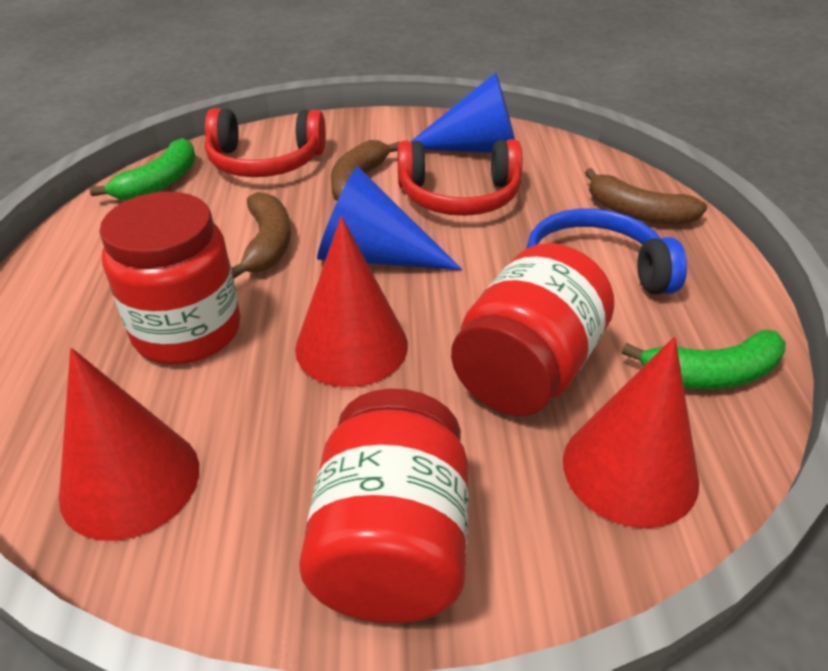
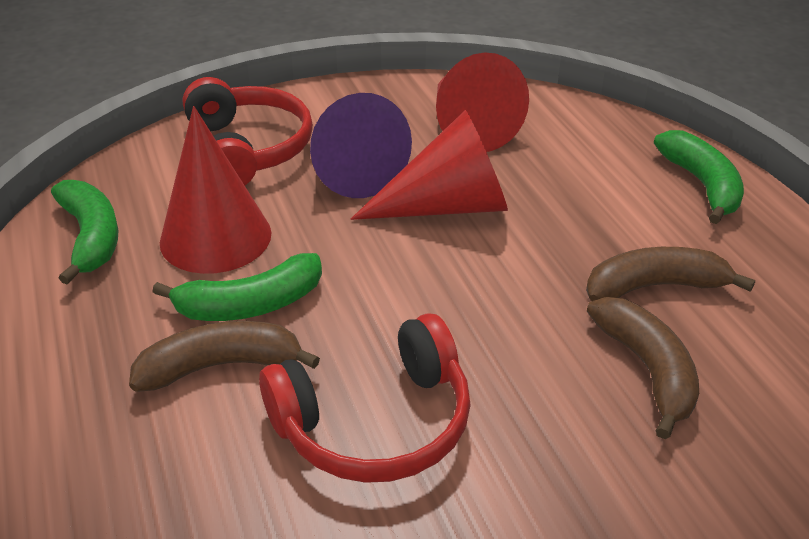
blue cone: 2 -> 0
blue headphones: 1 -> 0
green banana: 2 -> 3
purple cone: 0 -> 1
red jar: 3 -> 0

